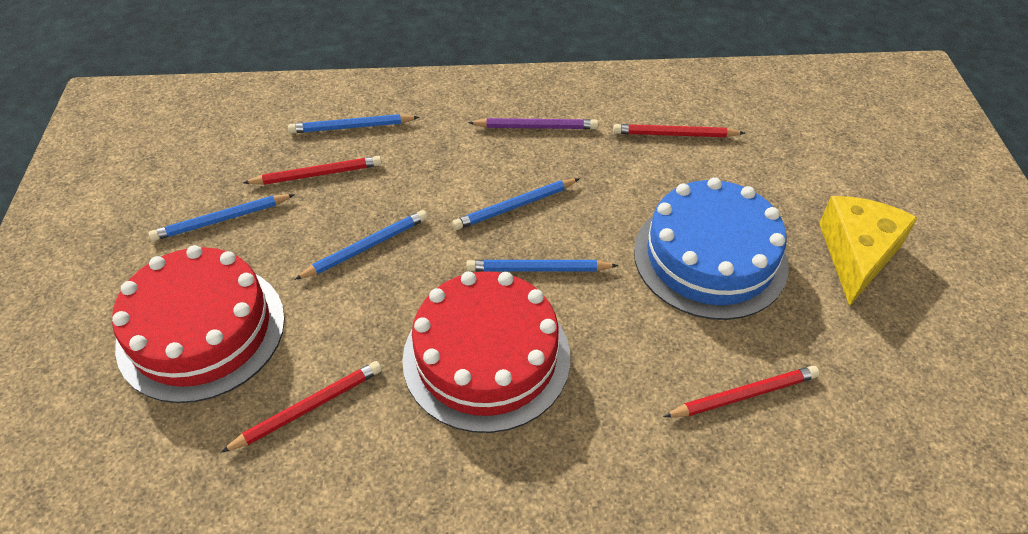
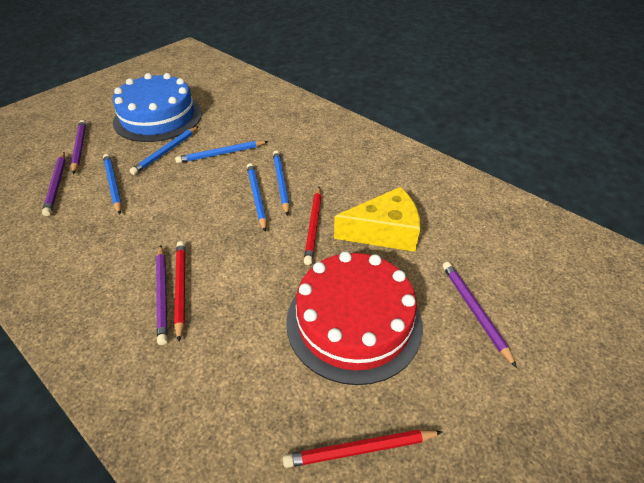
purple pencil: 1 -> 4
red cake: 2 -> 1
red pencil: 4 -> 3

